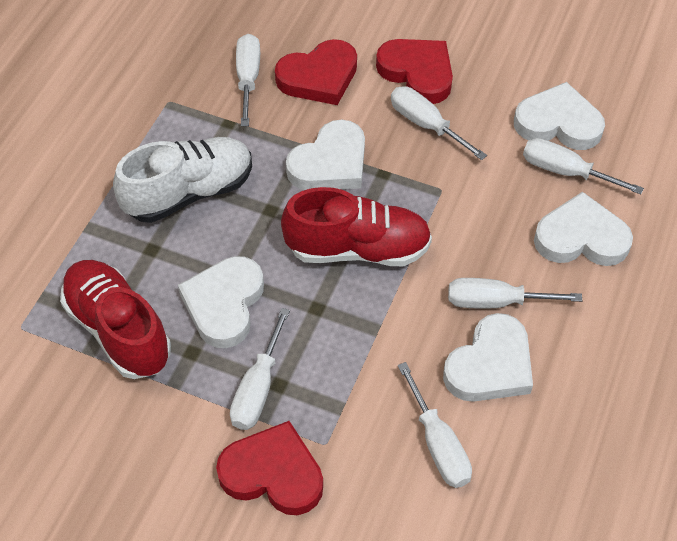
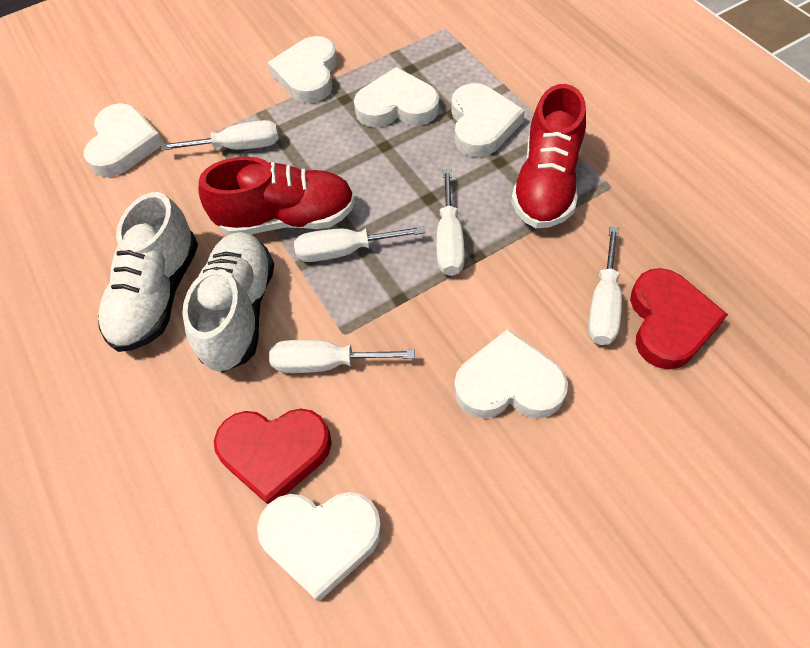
red heart: 3 -> 2
white heart: 5 -> 6
white screwdriver: 6 -> 5
white shoe: 1 -> 2

